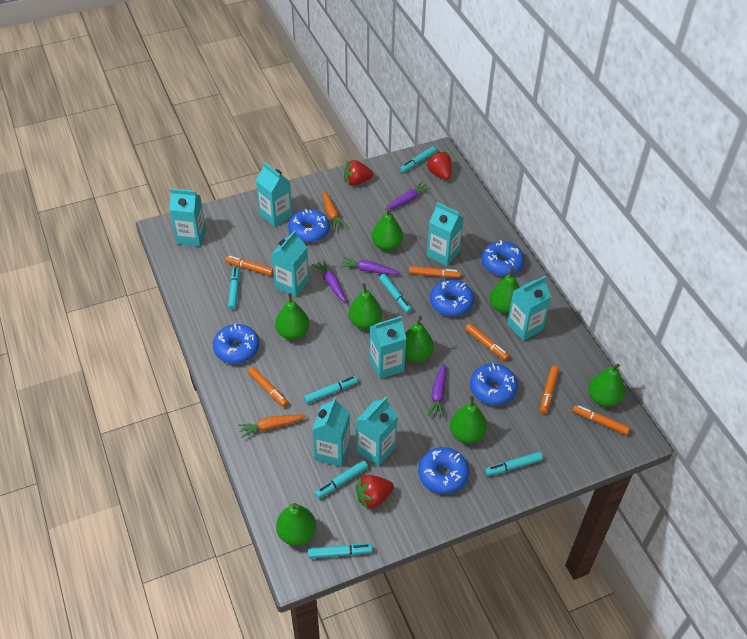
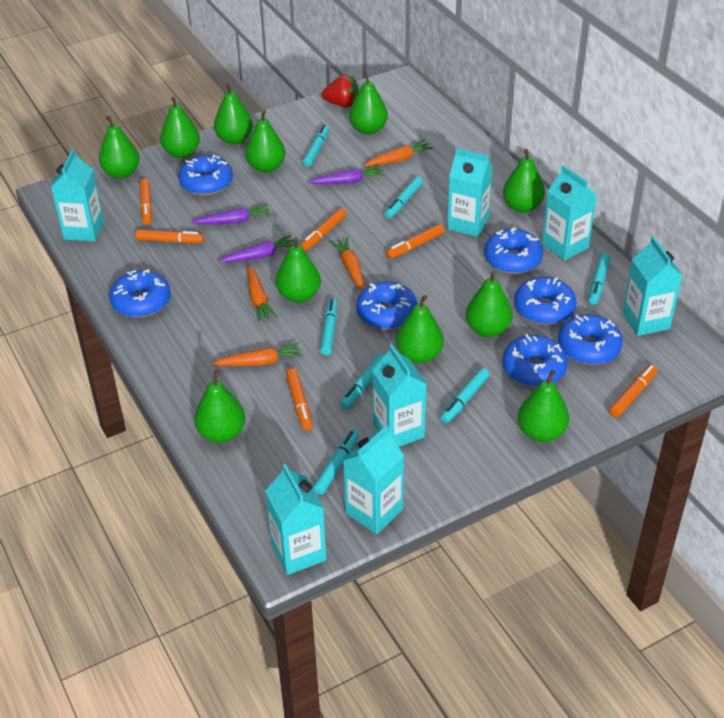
blue donut: 6 -> 7
green pear: 8 -> 11
orange carrot: 2 -> 4
purple carrot: 4 -> 3
red strawberry: 3 -> 1
turquoise carton: 8 -> 7

